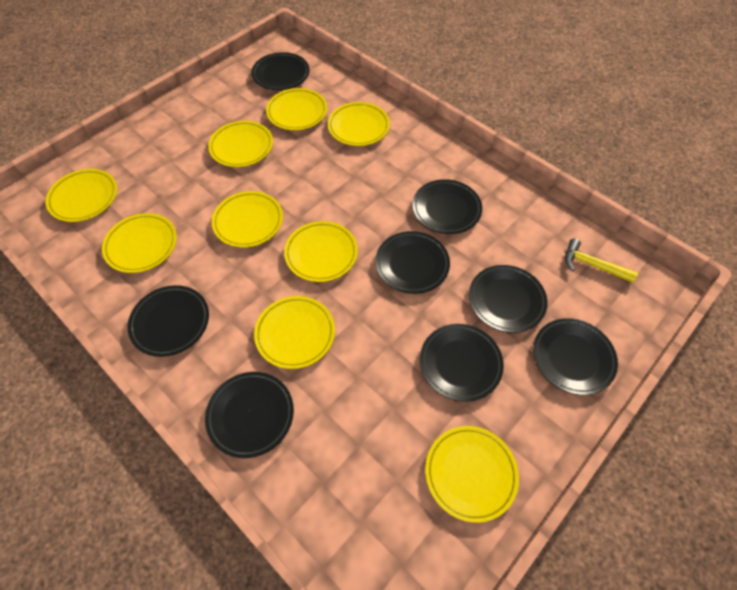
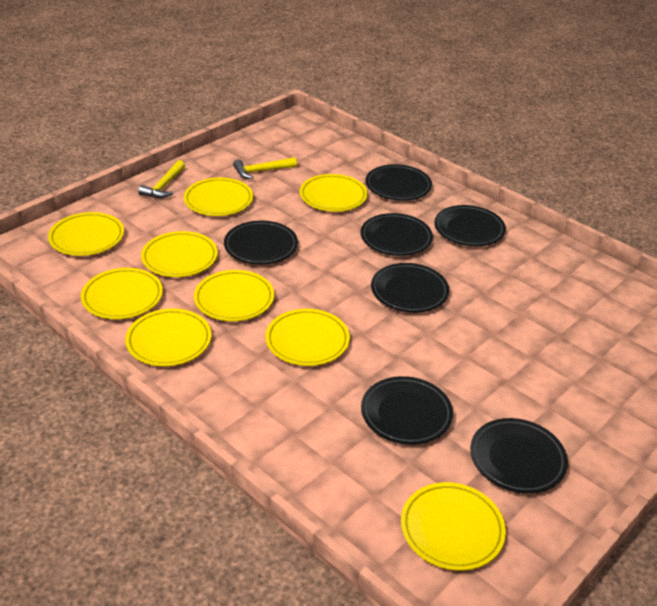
black plate: 8 -> 7
yellow hammer: 1 -> 2

